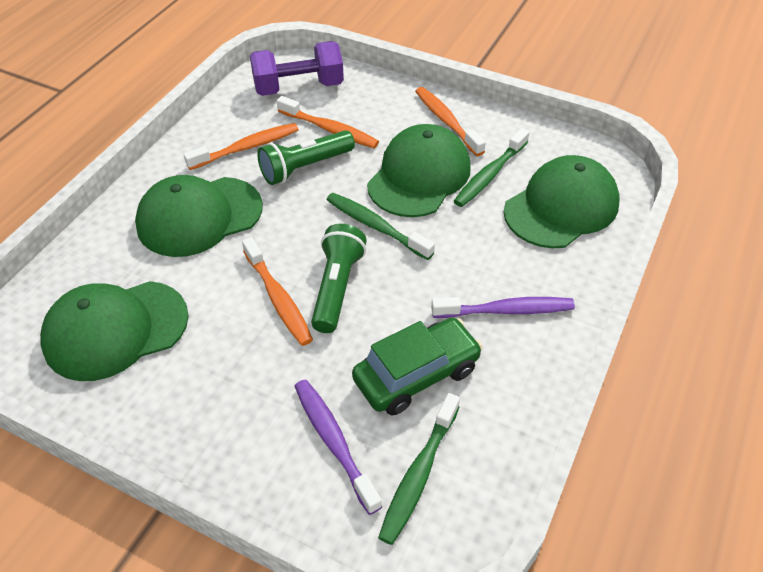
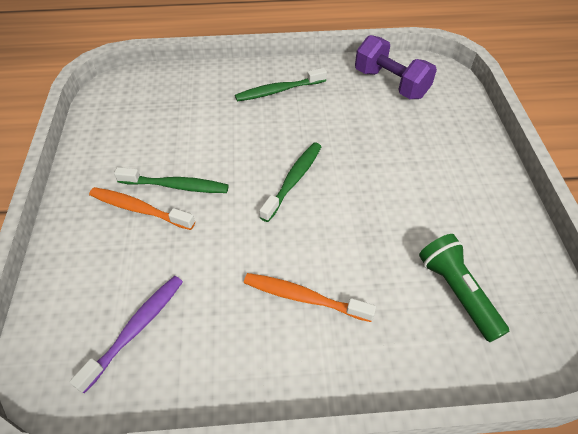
green cap: 4 -> 0
green car: 1 -> 0
green flashlight: 2 -> 1
orange toothbrush: 4 -> 2
purple toothbrush: 2 -> 1

